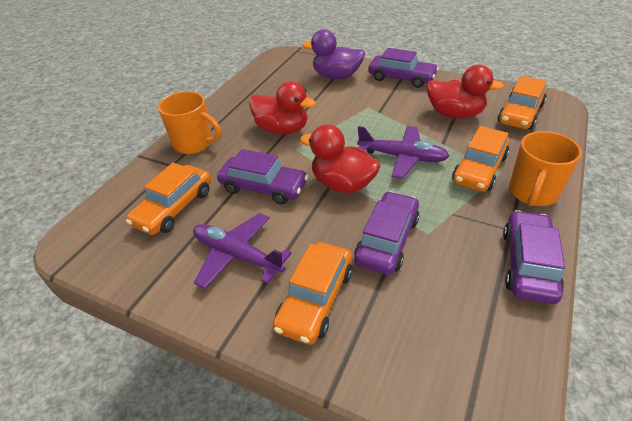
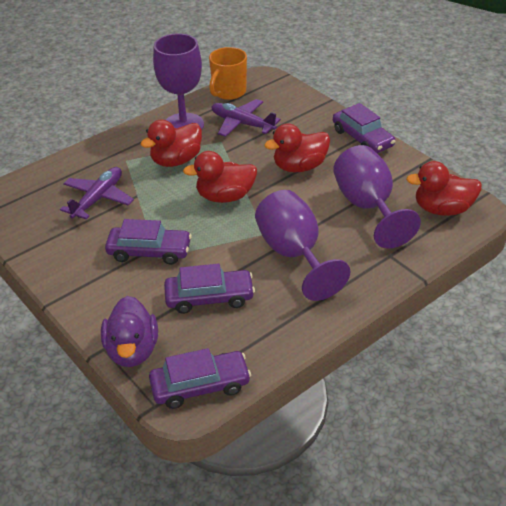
orange car: 4 -> 0
orange mug: 2 -> 1
purple goblet: 0 -> 3
red duck: 3 -> 4

